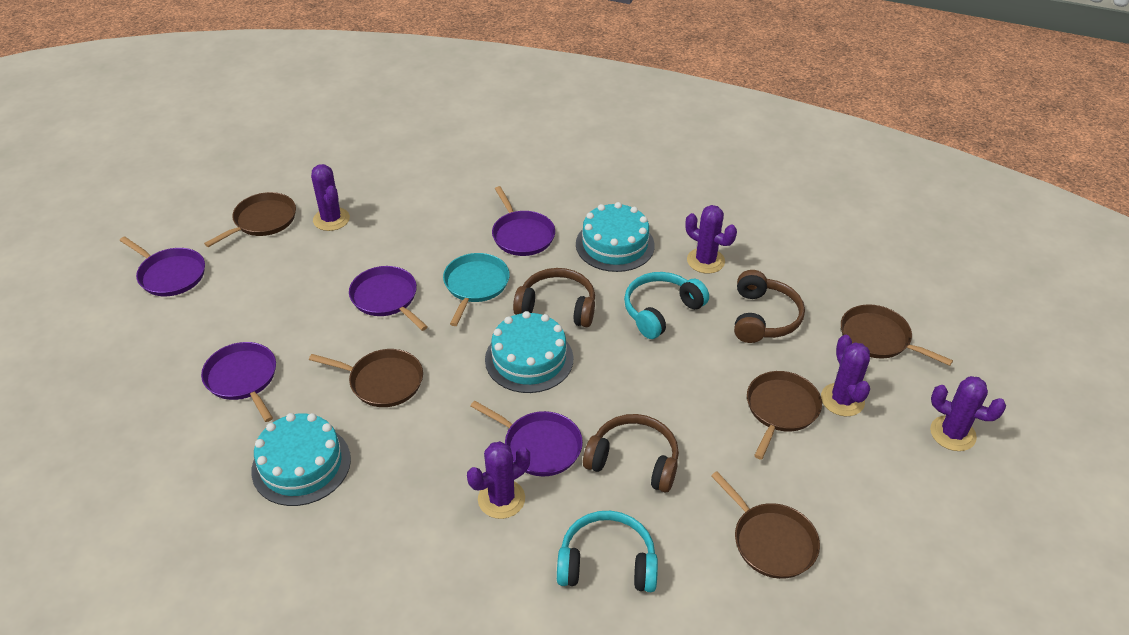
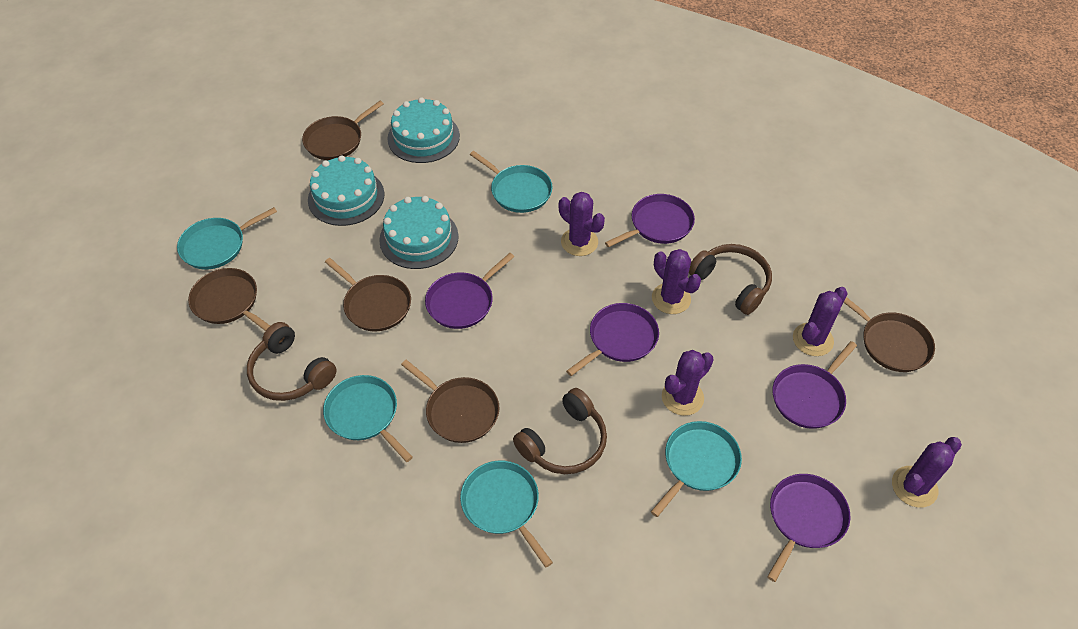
turquoise headphones: 2 -> 0
turquoise pan: 1 -> 5

